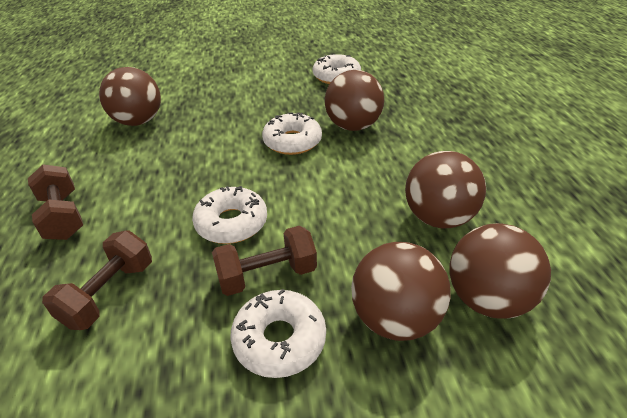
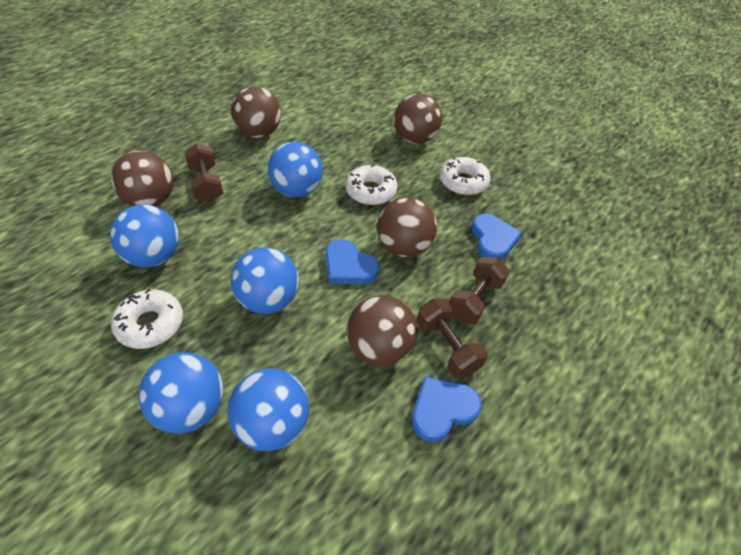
blue ball: 0 -> 5
blue heart: 0 -> 3
white donut: 4 -> 3

